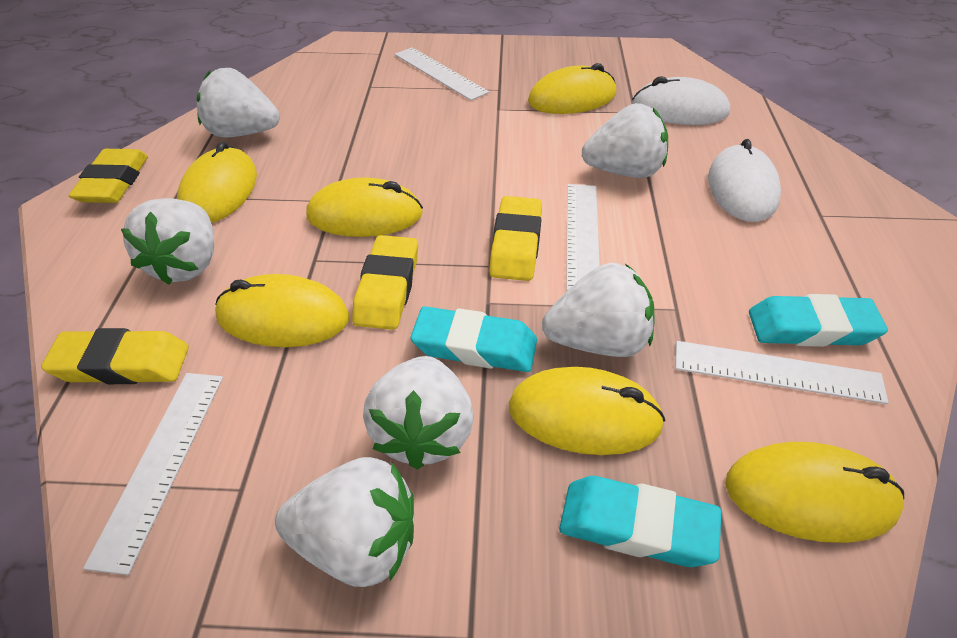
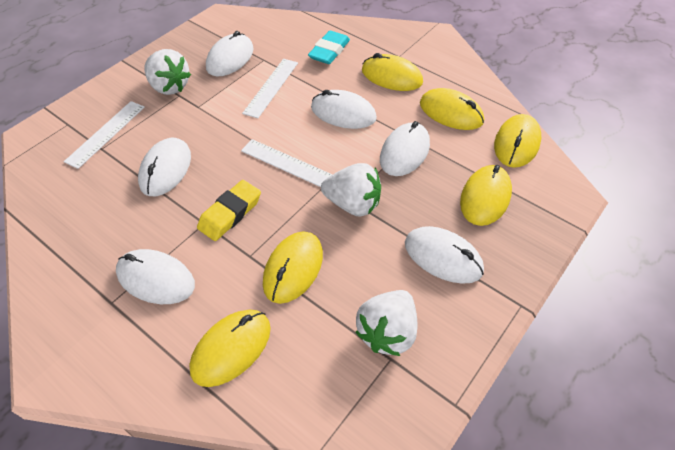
turquoise eraser: 3 -> 1
white mouse: 2 -> 6
white ruler: 4 -> 3
white strawberry: 6 -> 3
yellow eraser: 4 -> 1

